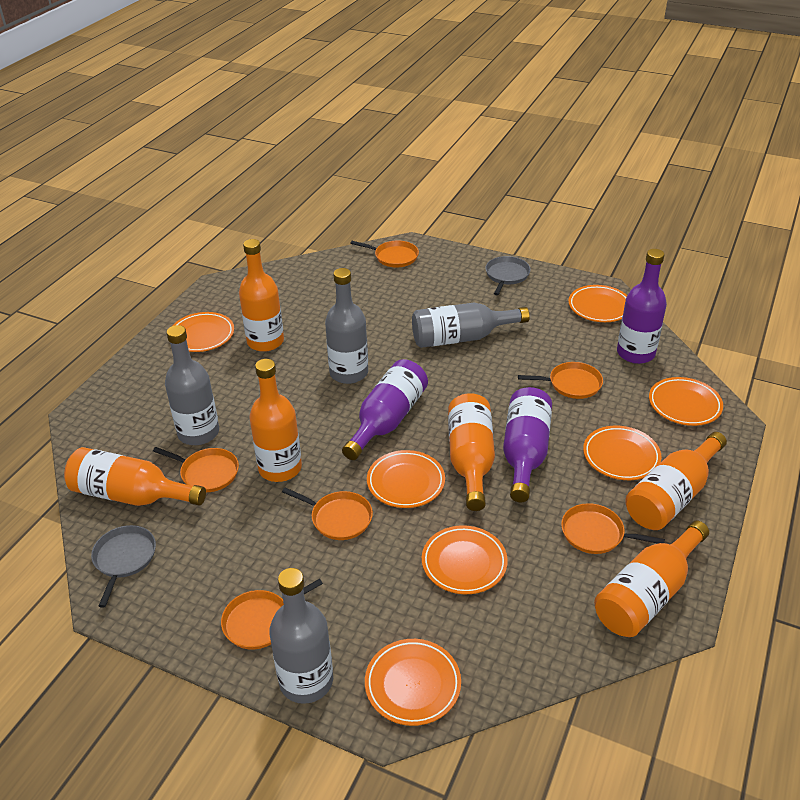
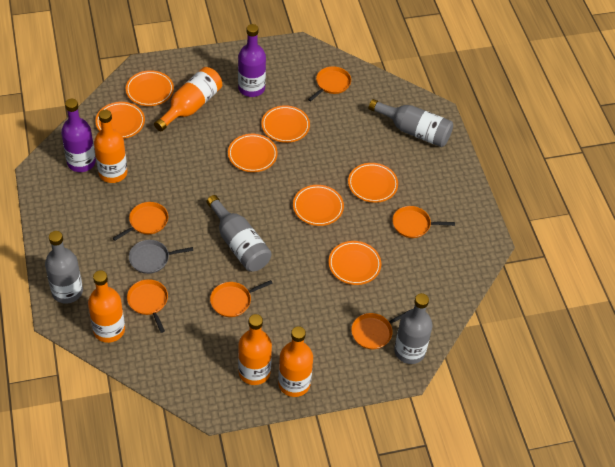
grey pan: 2 -> 1
orange bottle: 6 -> 5
purple bottle: 3 -> 2

